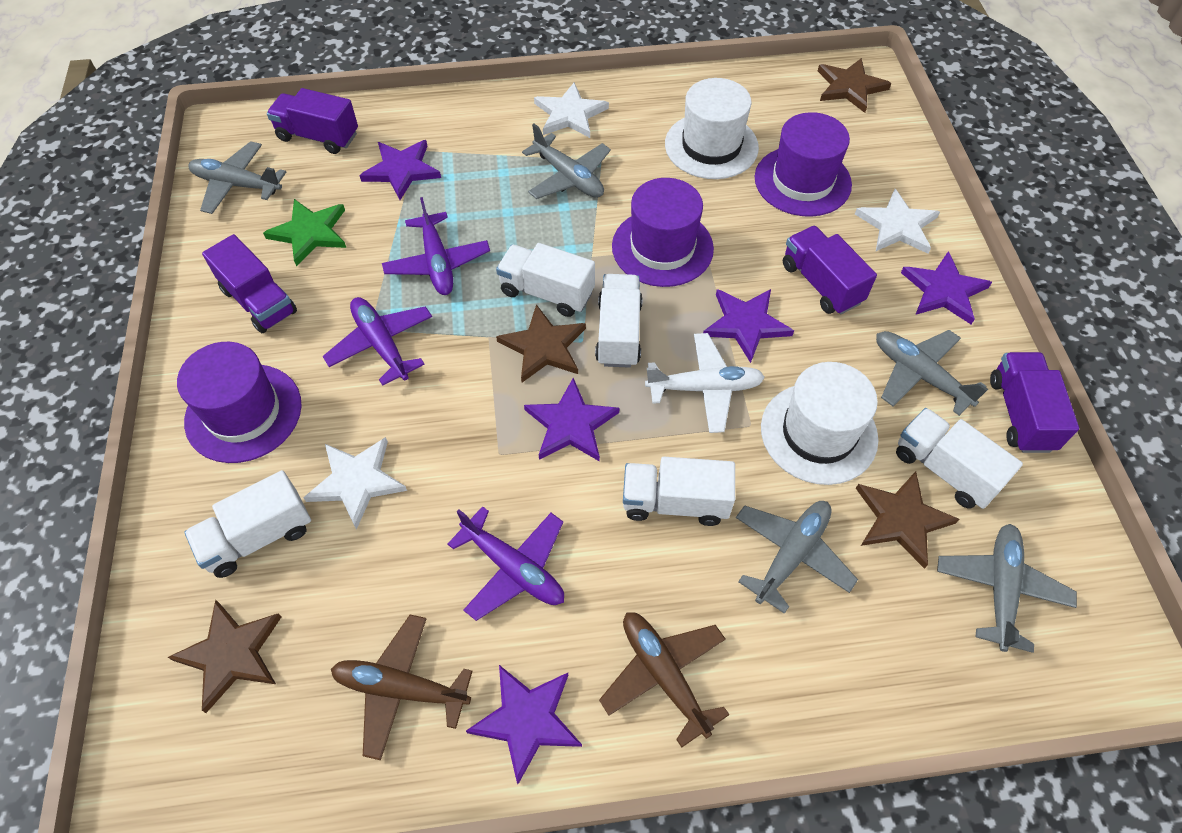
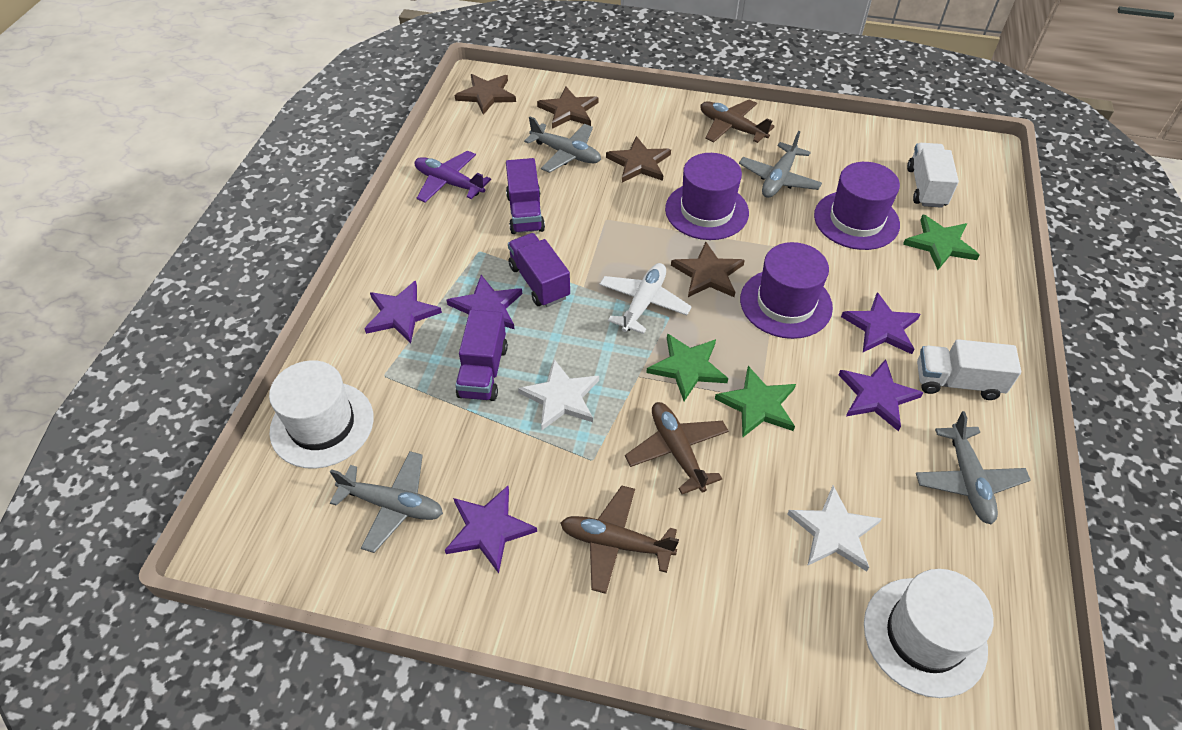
brown plane: 2 -> 3
green star: 1 -> 3
grey plane: 5 -> 4
purple plane: 3 -> 1
purple truck: 4 -> 3
white star: 3 -> 2
white truck: 5 -> 2

